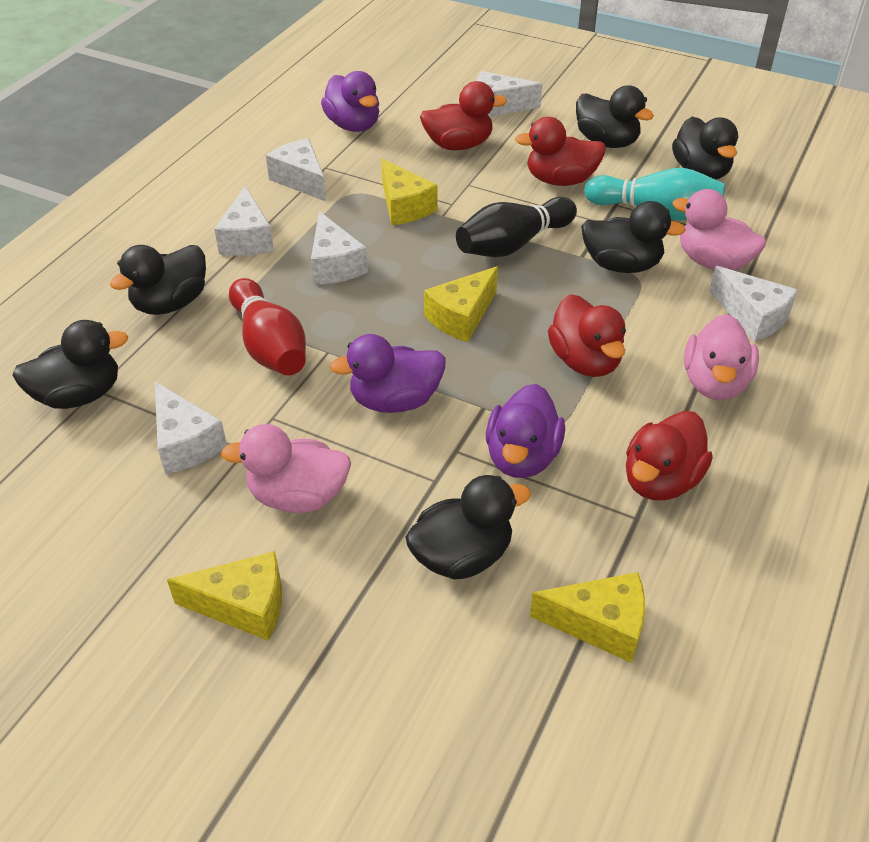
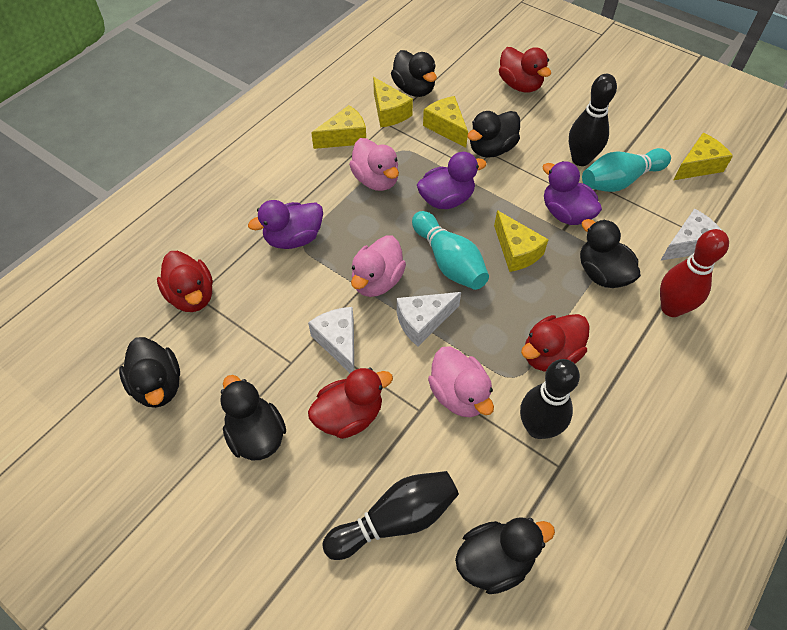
black bowling pin: 1 -> 3
turquoise bowling pin: 1 -> 2
white cheese: 6 -> 3
yellow cheese: 4 -> 5

